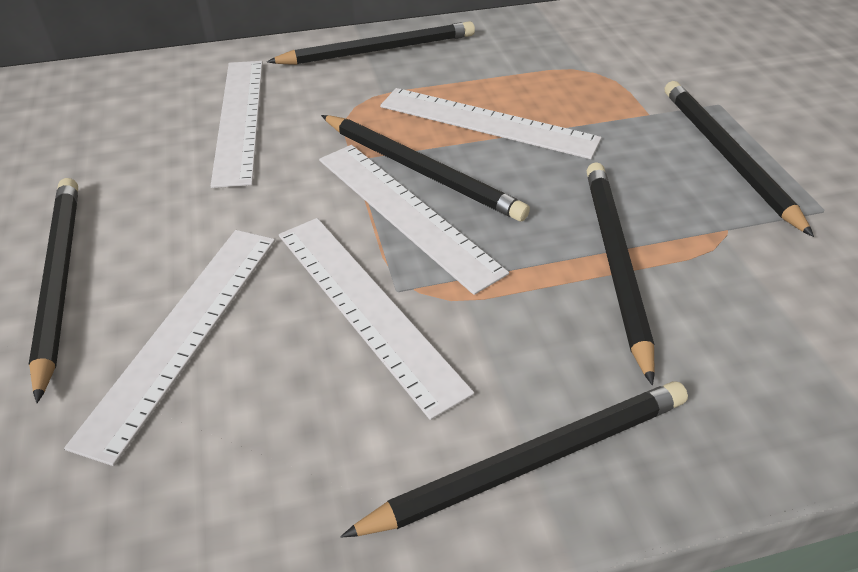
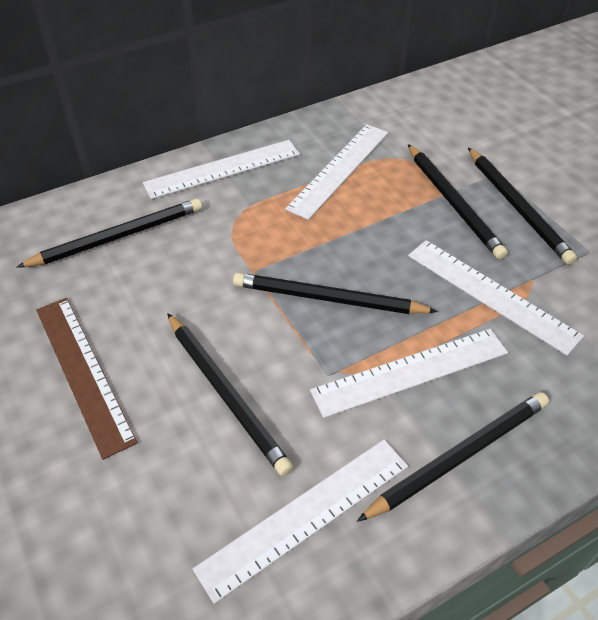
brown ruler: 0 -> 1

